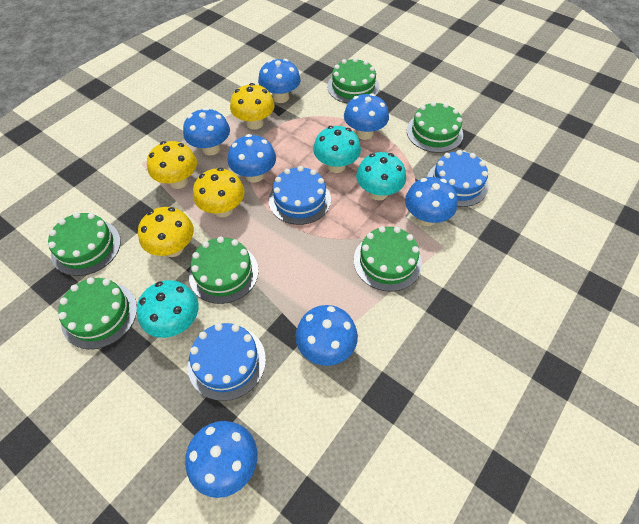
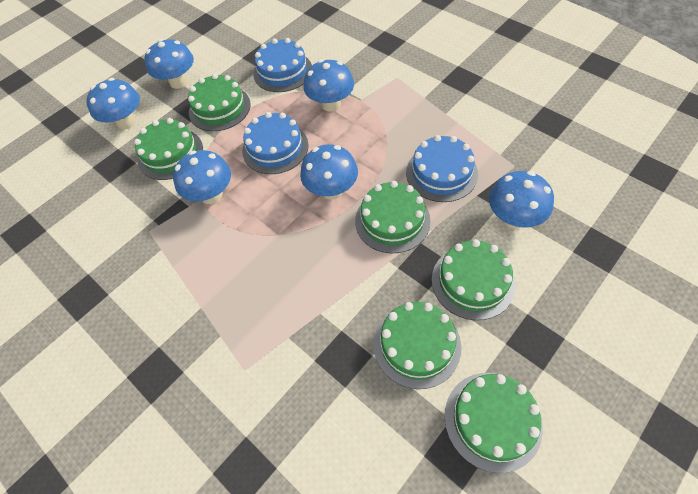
blue mushroom: 7 -> 6
turquoise mushroom: 3 -> 0
yellow mushroom: 4 -> 0

